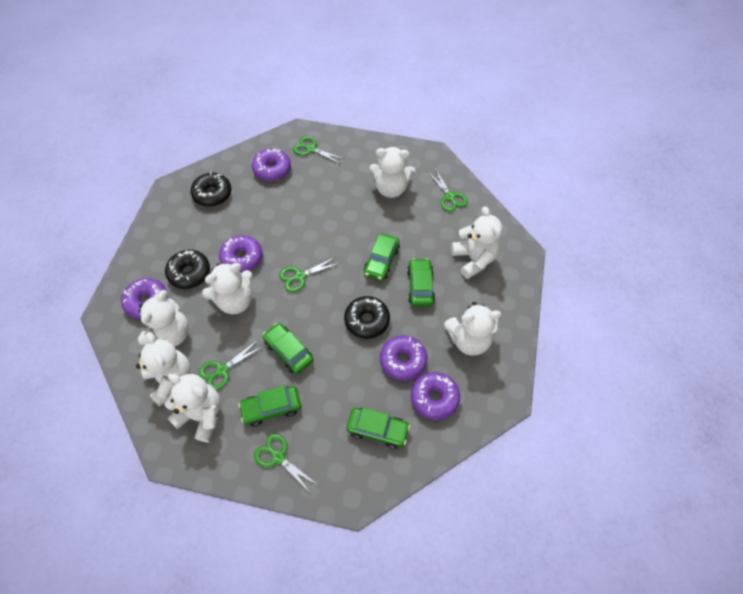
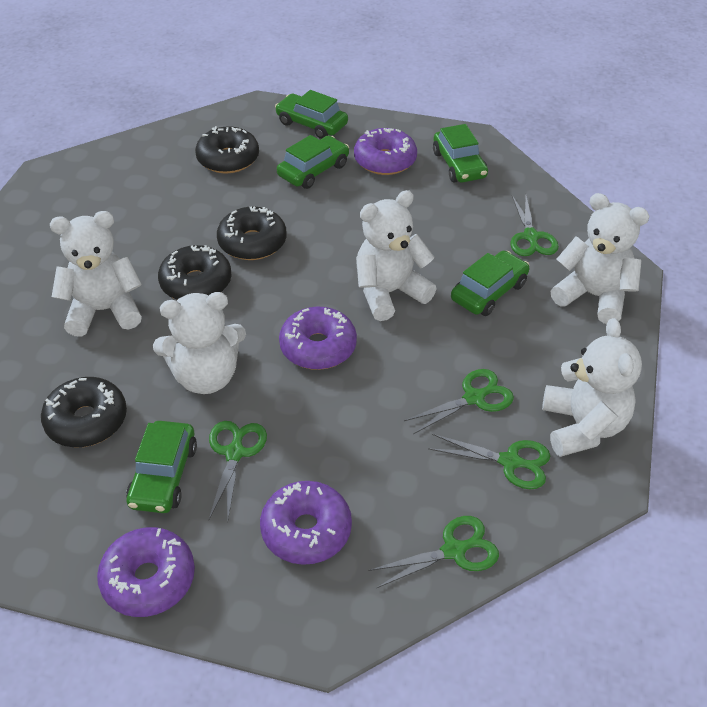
black donut: 3 -> 4
purple donut: 5 -> 4
white teddy bear: 7 -> 5

